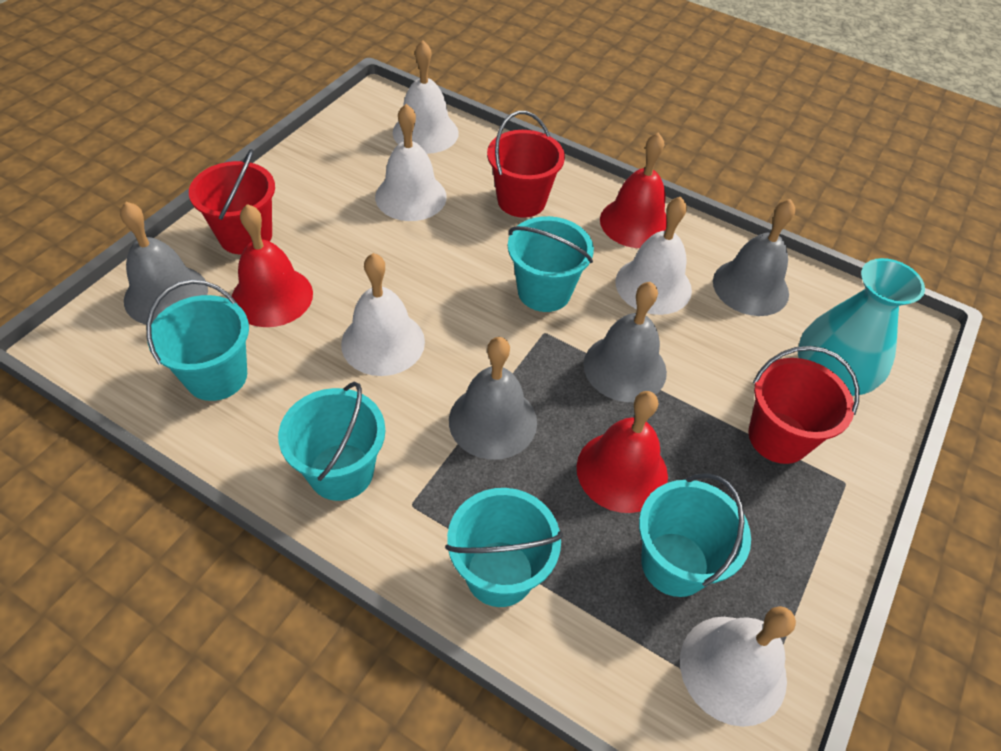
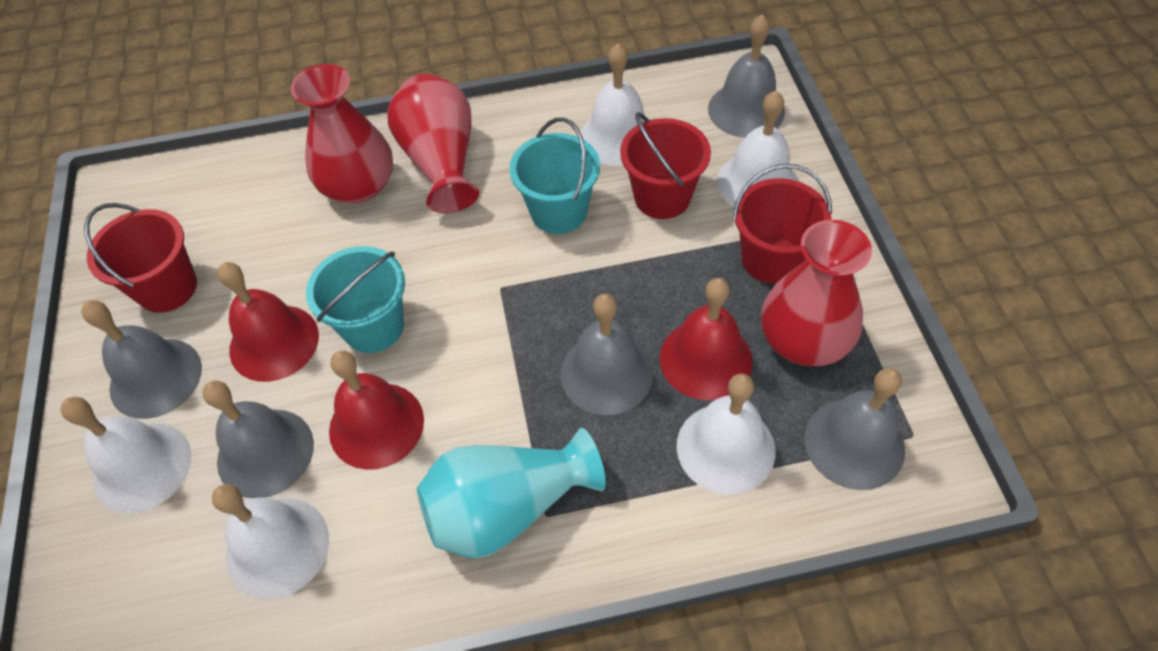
grey bell: 4 -> 5
red vase: 0 -> 3
turquoise bucket: 5 -> 2

